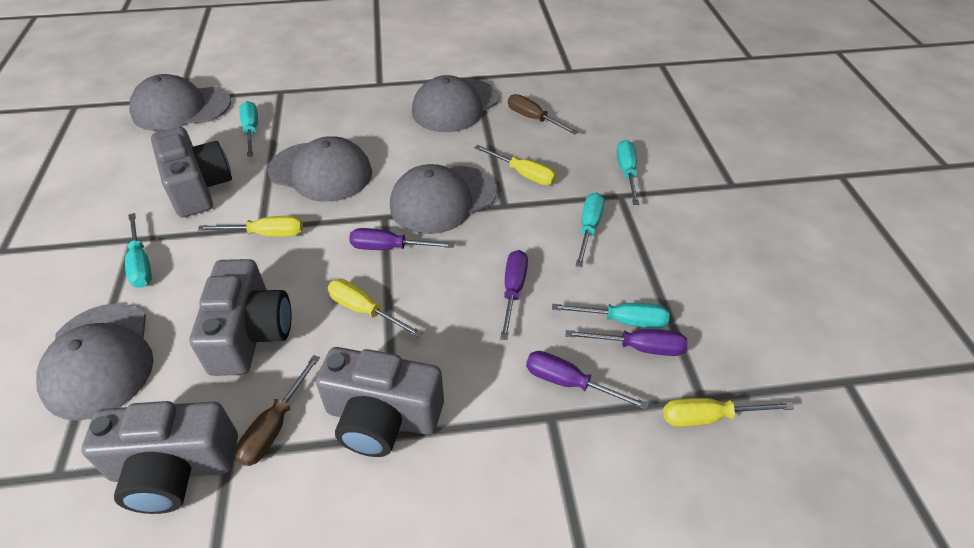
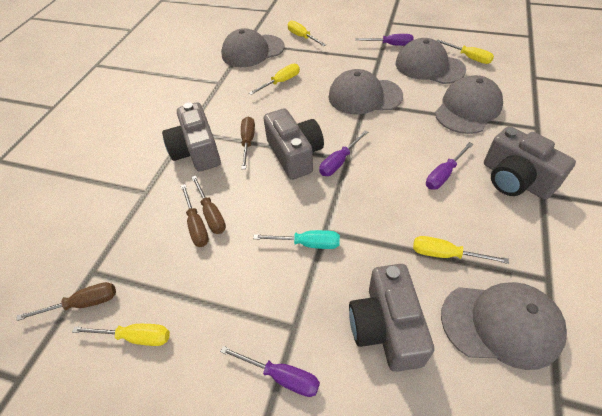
brown screwdriver: 2 -> 4
turquoise screwdriver: 5 -> 1
yellow screwdriver: 4 -> 5

